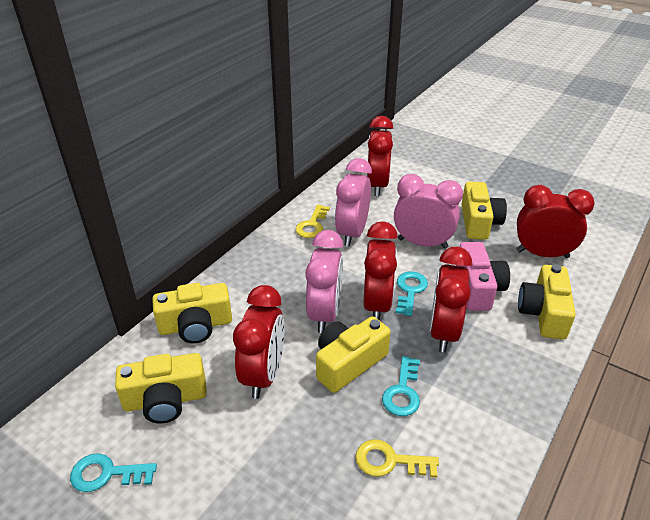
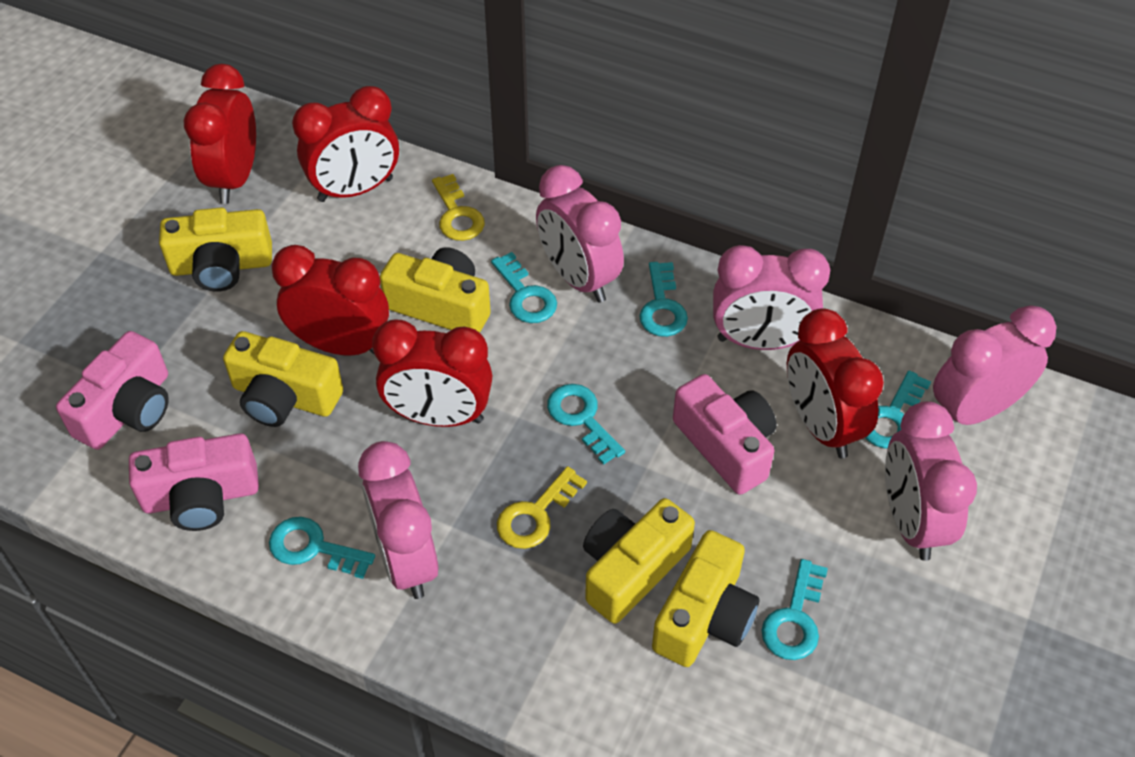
pink camera: 1 -> 3
pink clock: 3 -> 5
turquoise key: 3 -> 6

